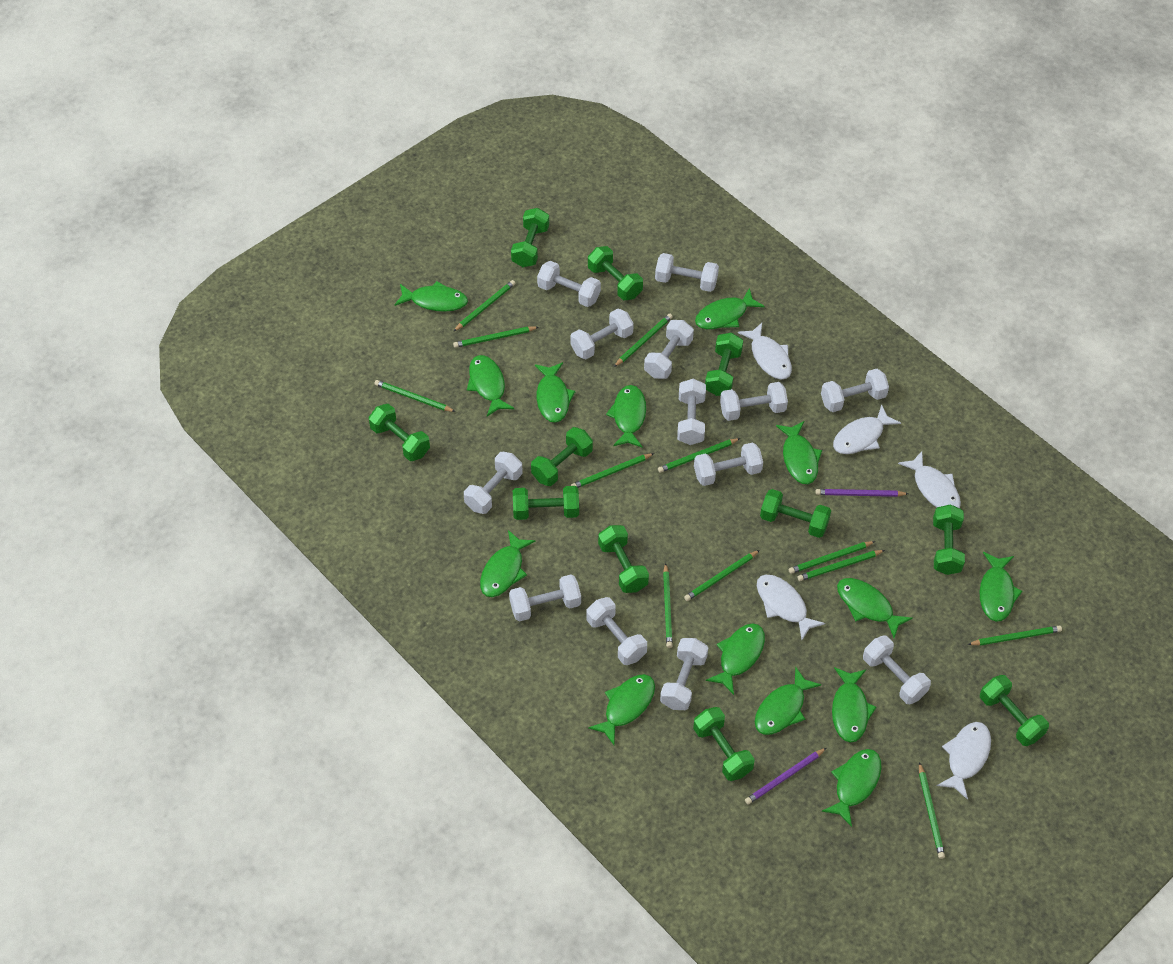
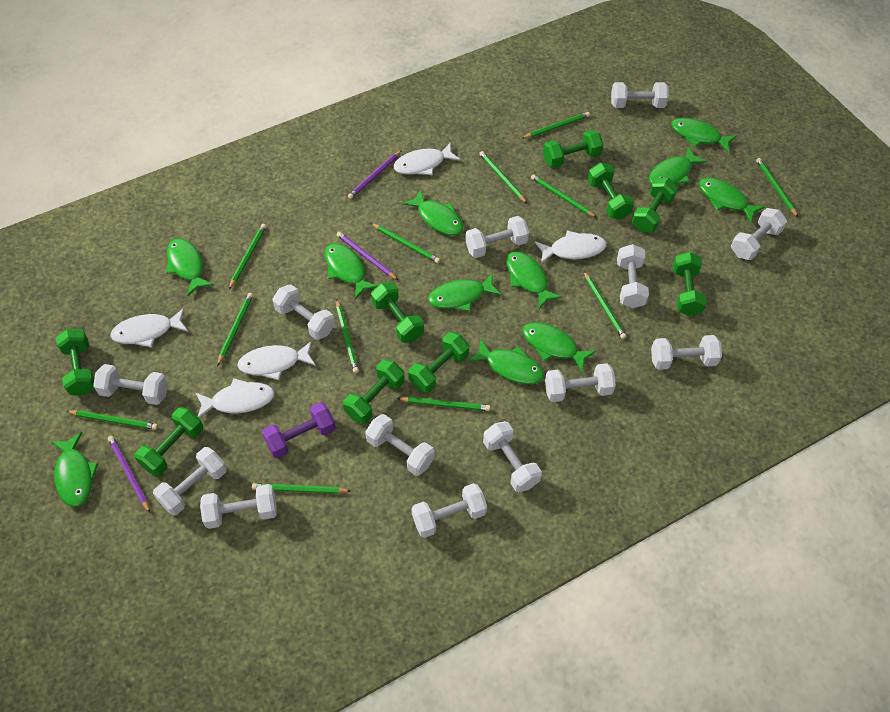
green dumbbell: 11 -> 9
green fish: 14 -> 11
purple dumbbell: 0 -> 1
purple pencil: 2 -> 3

